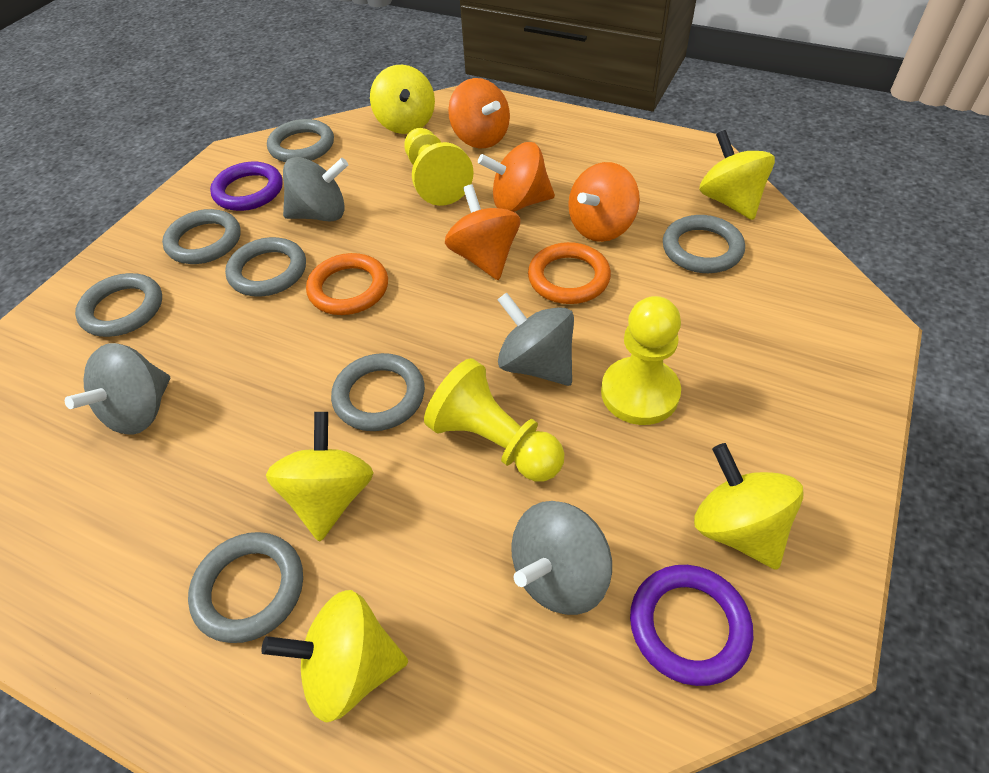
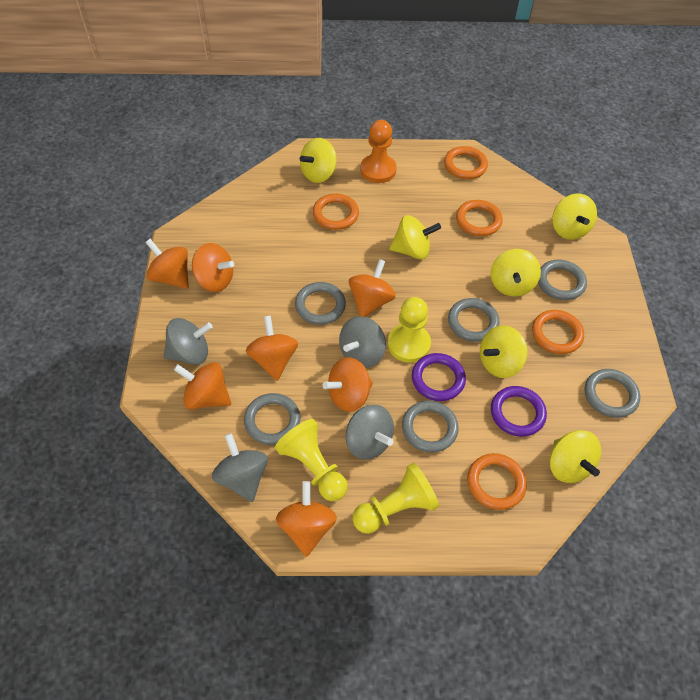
grey ring: 7 -> 6
orange pawn: 0 -> 1
orange ring: 2 -> 5
orange spinning top: 4 -> 7
yellow spinning top: 5 -> 6

